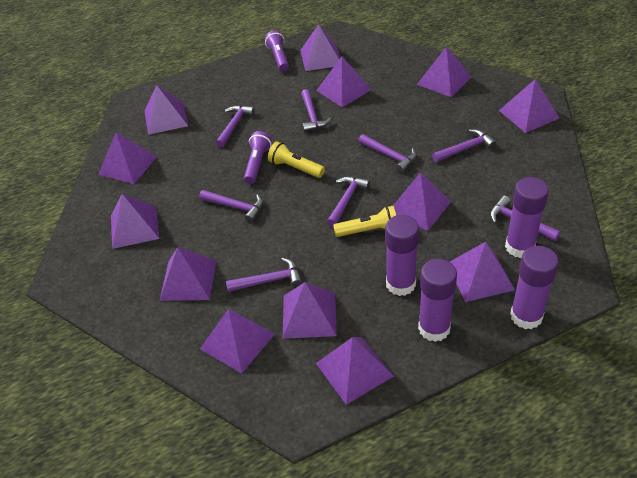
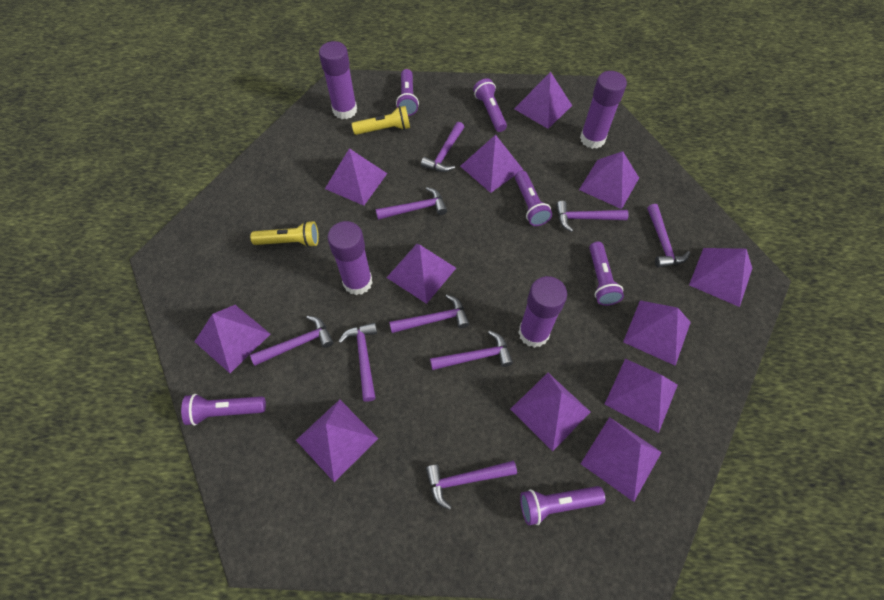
purple flashlight: 2 -> 6
purple hammer: 8 -> 9
purple pyramid: 13 -> 12

